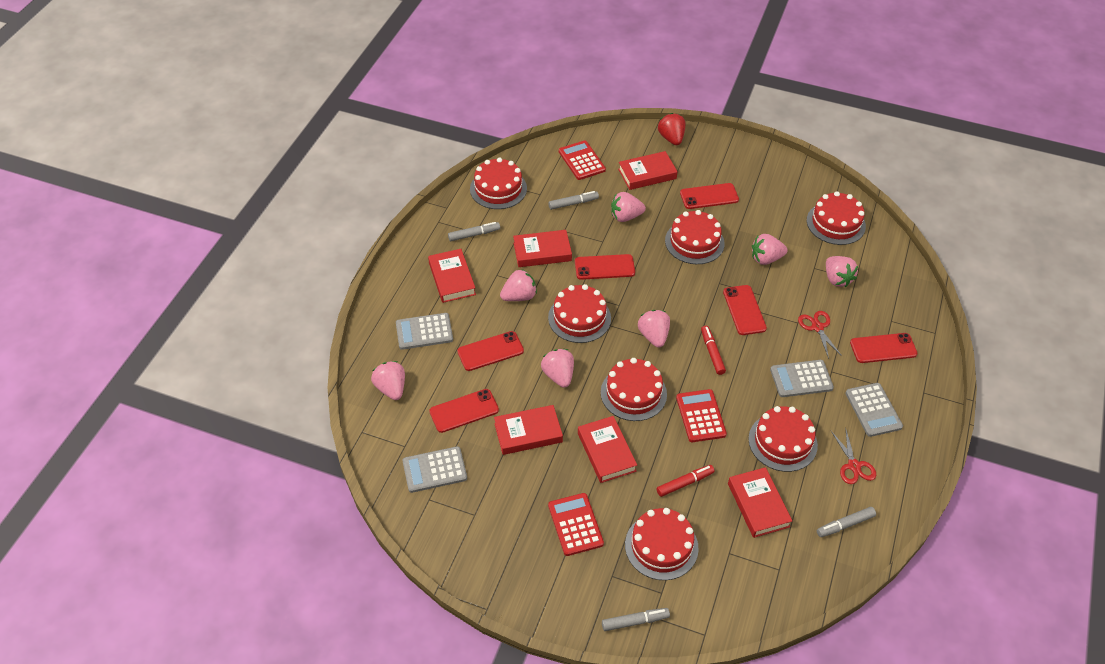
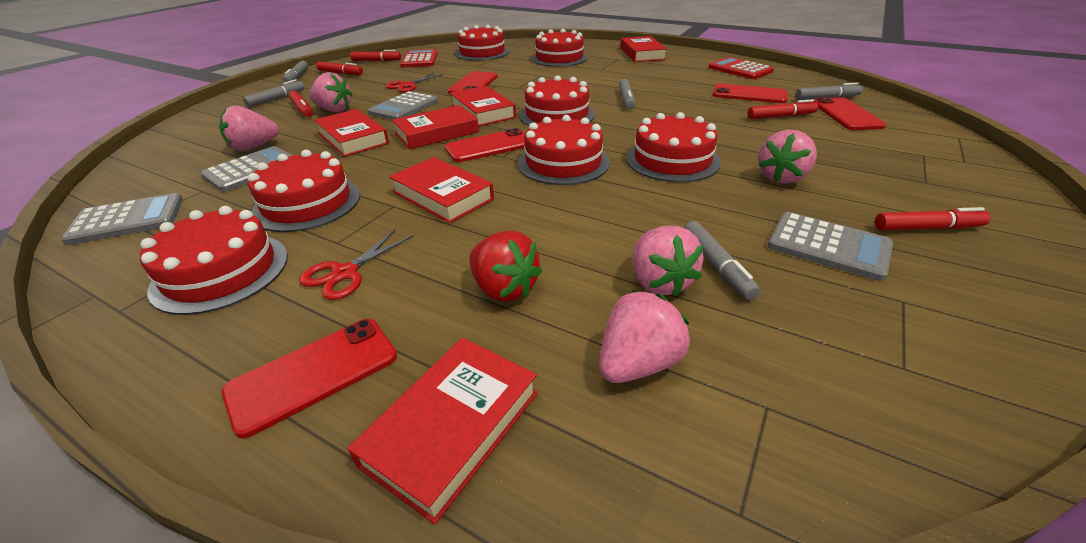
grey marker: 4 -> 5
pink strawberry: 7 -> 5
red calculator: 3 -> 2
red marker: 2 -> 5
red phone: 6 -> 5

